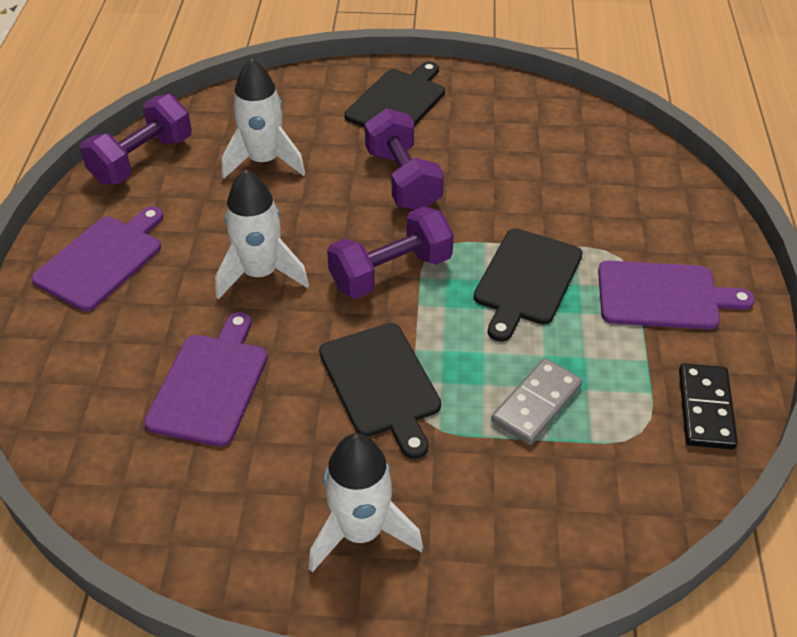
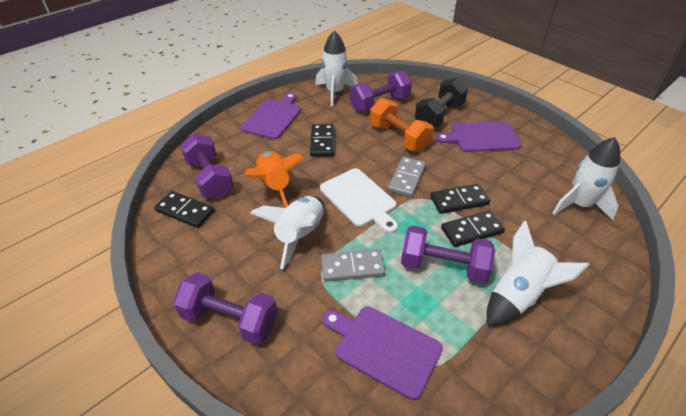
black cutting board: 3 -> 0
black domino: 1 -> 4
black dumbbell: 0 -> 1
grey domino: 1 -> 2
orange dumbbell: 0 -> 1
orange rocket: 0 -> 1
purple dumbbell: 3 -> 4
white cutting board: 0 -> 1
white rocket: 3 -> 4

